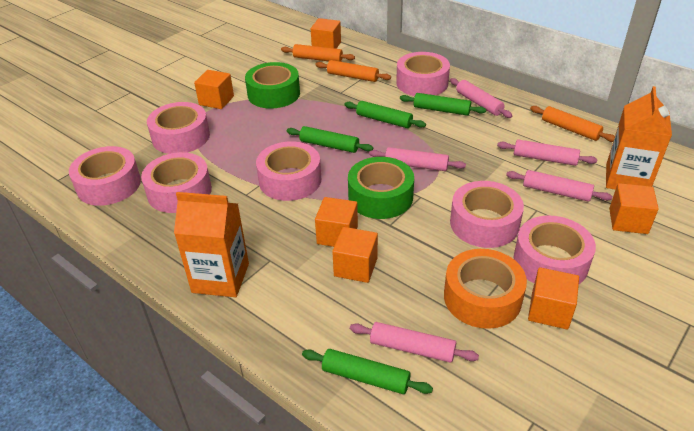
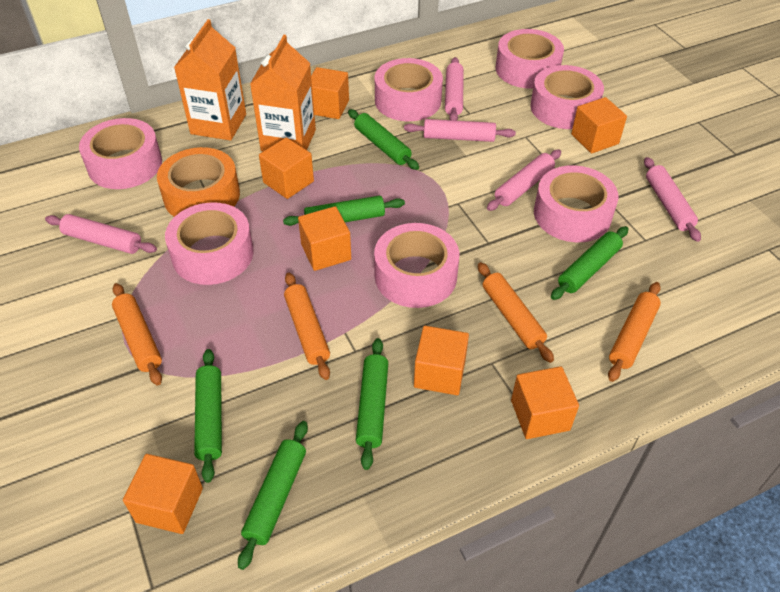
green rolling pin: 4 -> 6
green tape: 2 -> 0
orange cube: 6 -> 7
orange rolling pin: 3 -> 4

